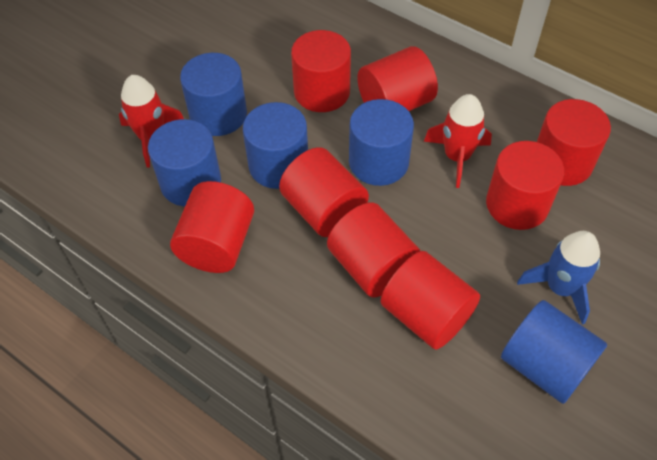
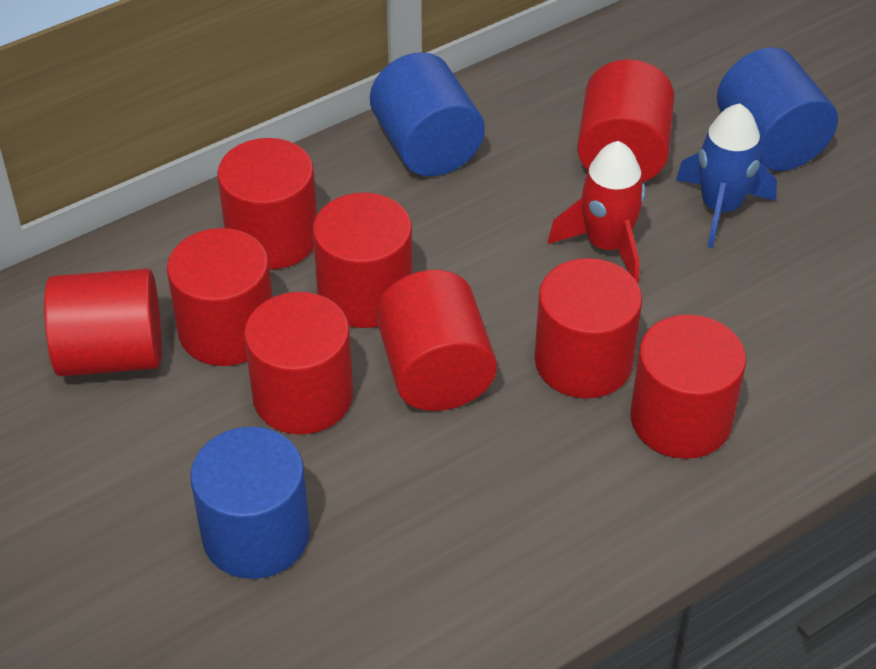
blue cylinder: 5 -> 3
red cylinder: 8 -> 9
red rocket: 2 -> 1

